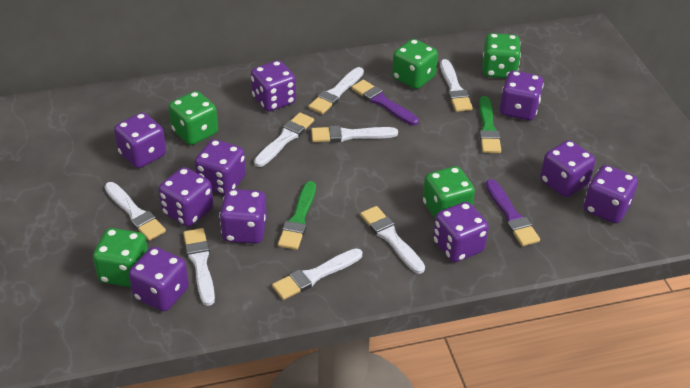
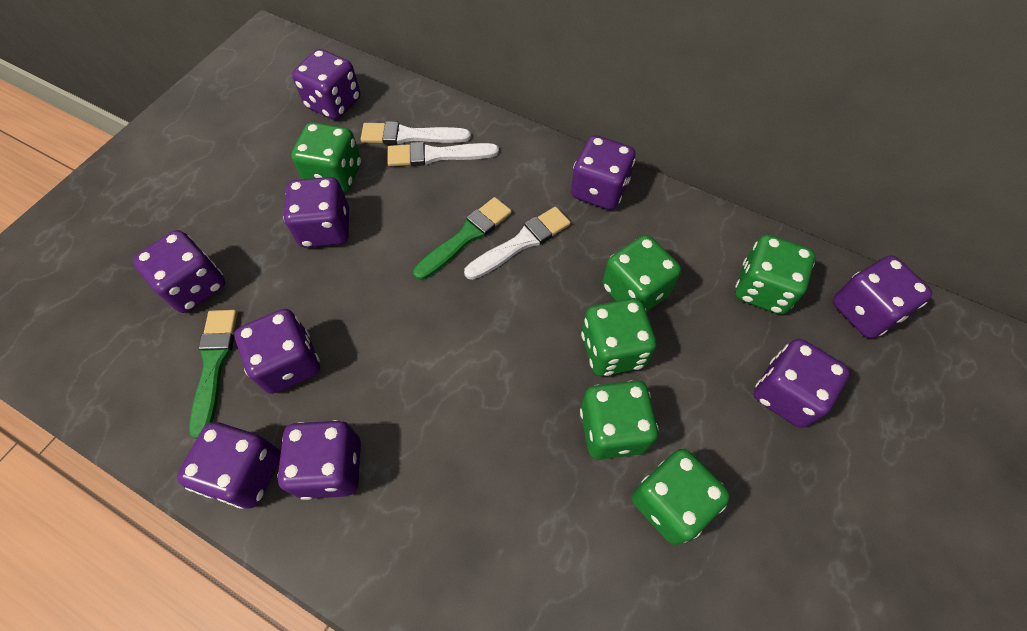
green dice: 5 -> 6
purple brush: 2 -> 0
purple dice: 10 -> 9
white brush: 8 -> 3

